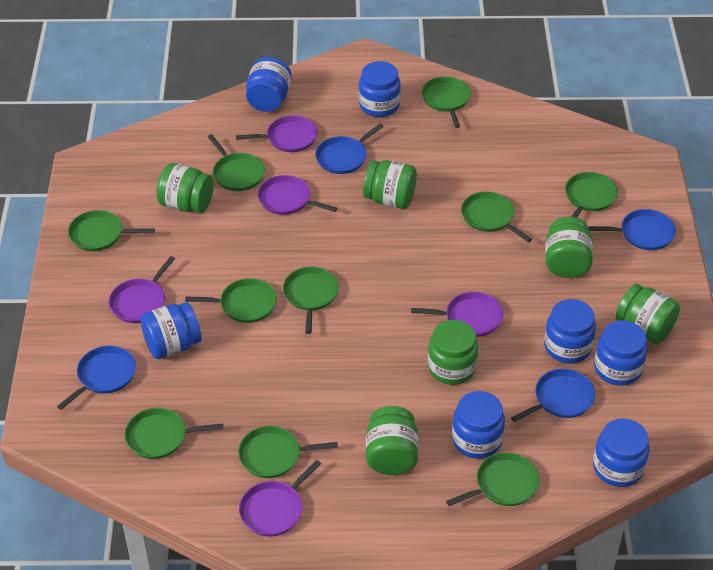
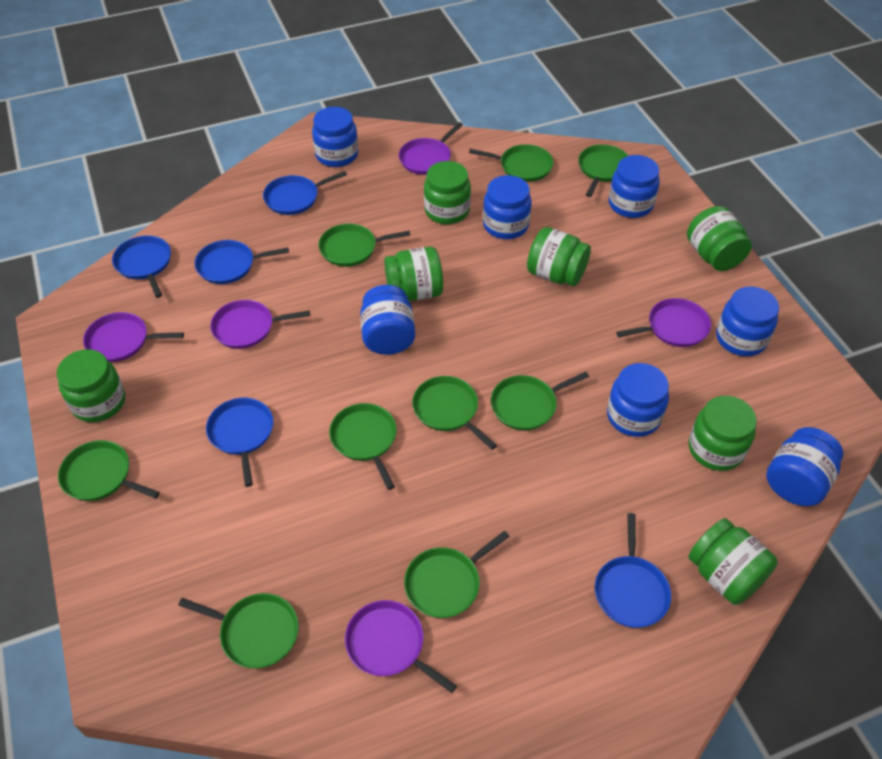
blue pan: 4 -> 5
green jar: 6 -> 7
green pan: 10 -> 9

